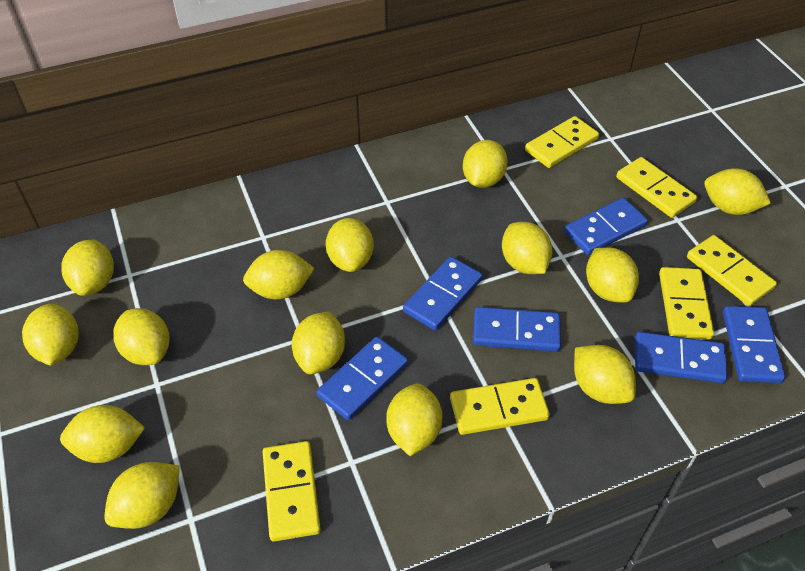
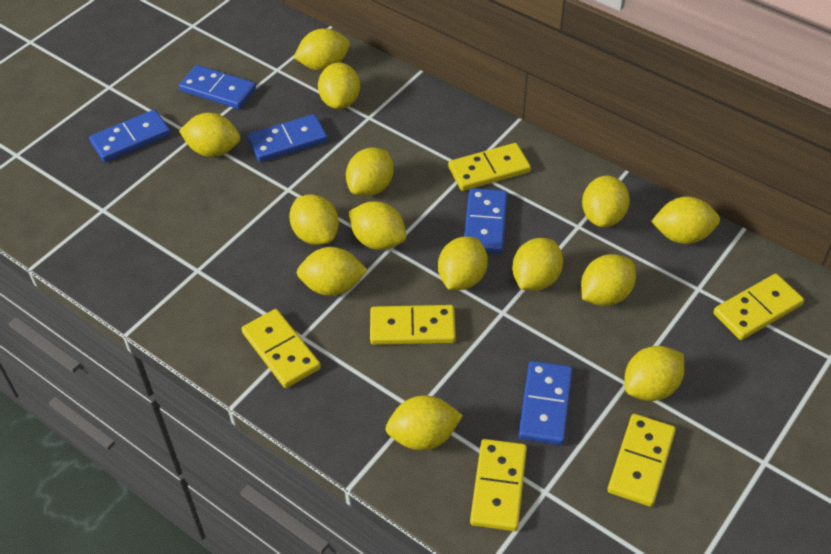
blue domino: 6 -> 5

